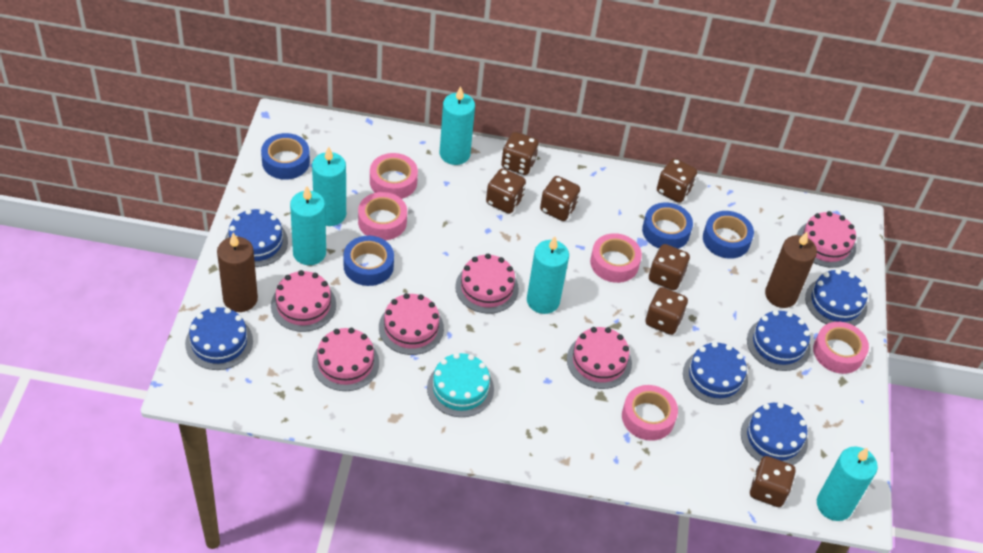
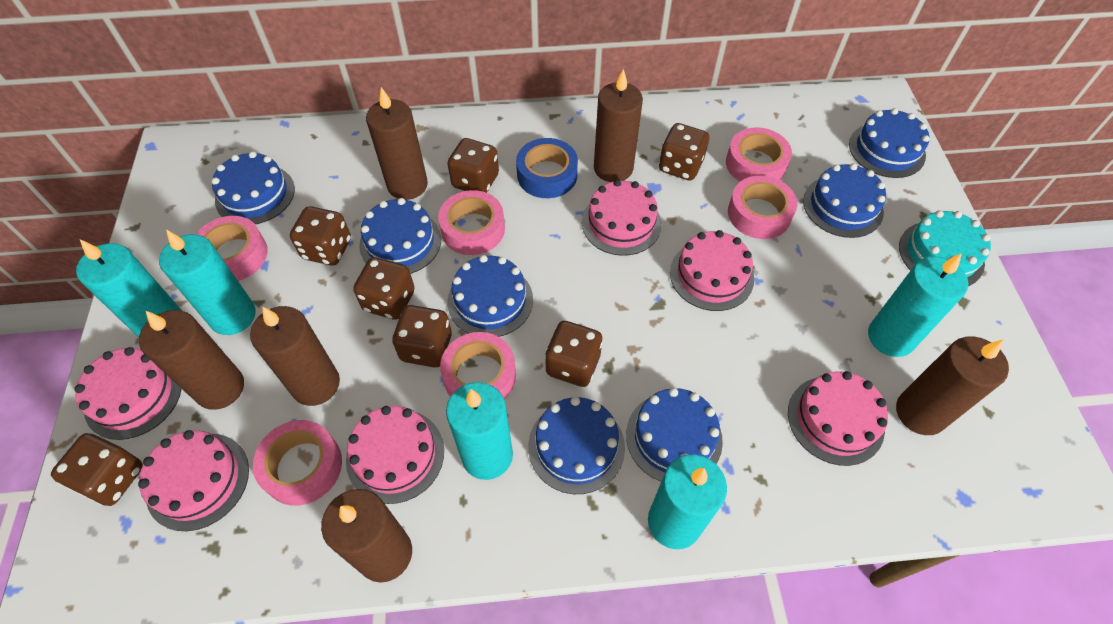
blue cake: 6 -> 7
blue tape: 4 -> 1
brown candle: 2 -> 6
pink tape: 5 -> 6

